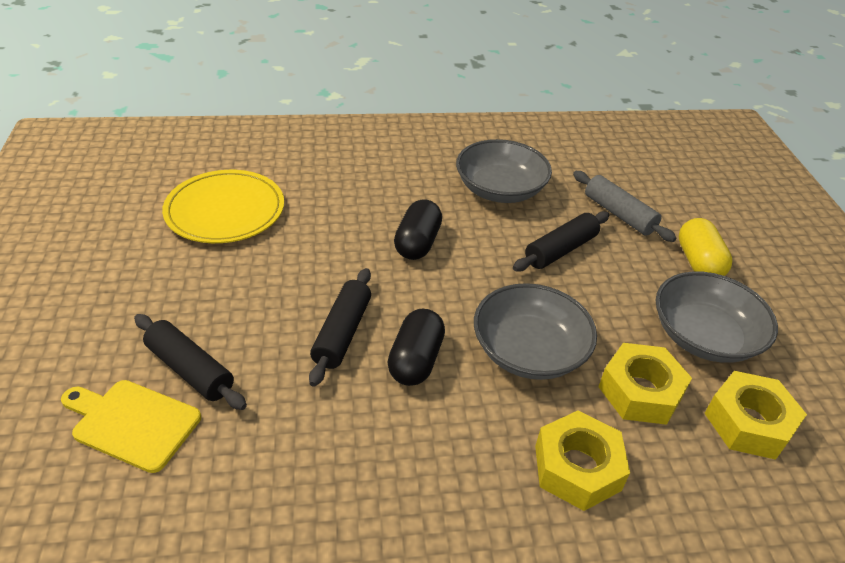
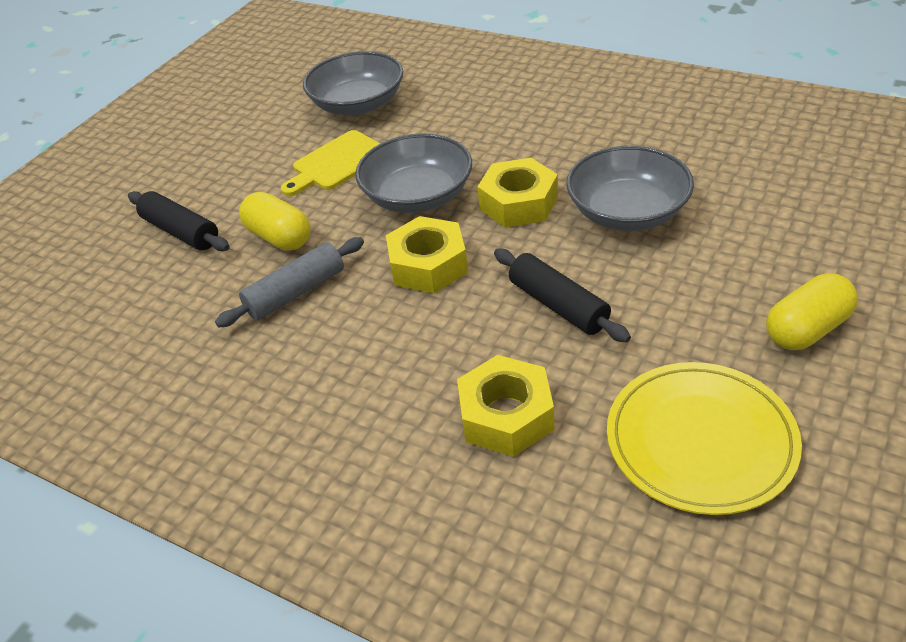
black capsule: 2 -> 0
black rolling pin: 3 -> 2
yellow capsule: 1 -> 2

